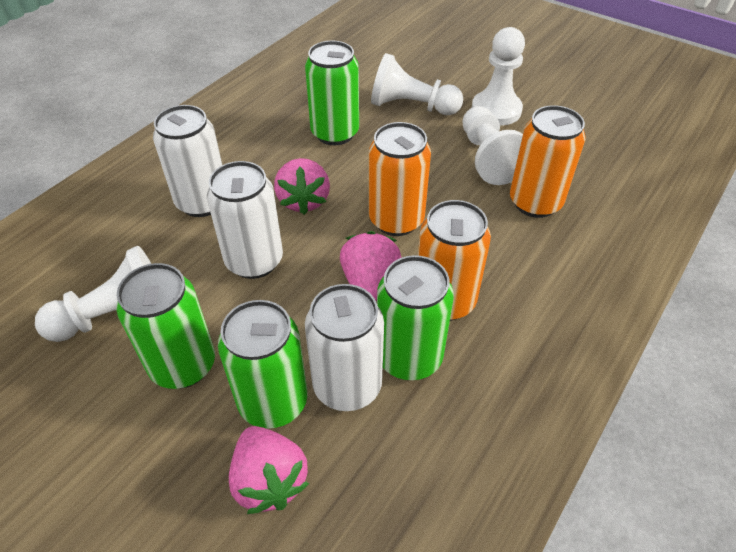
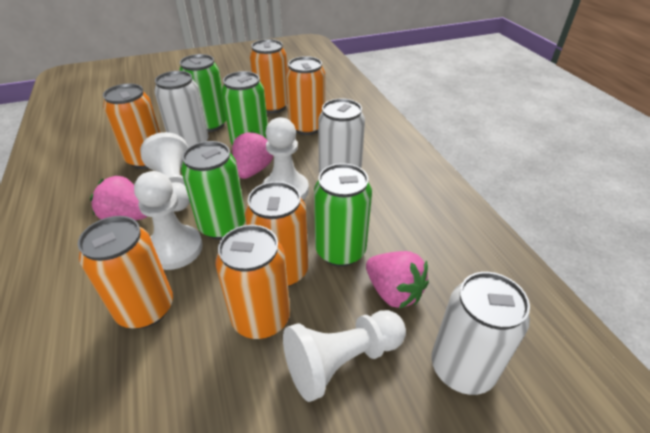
orange can: 3 -> 6

